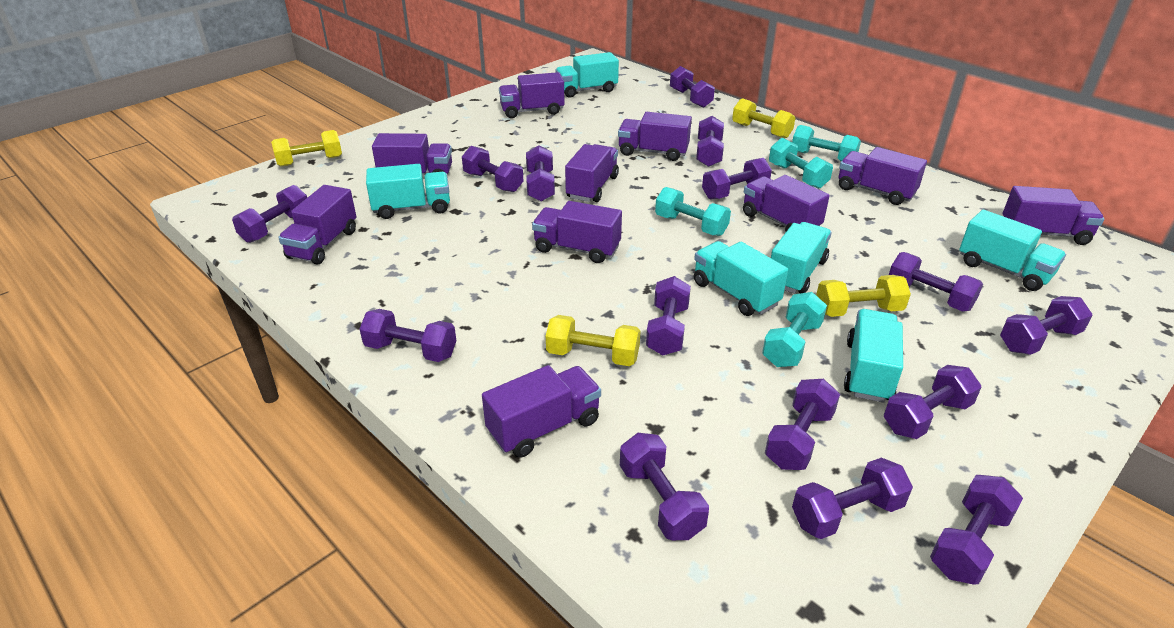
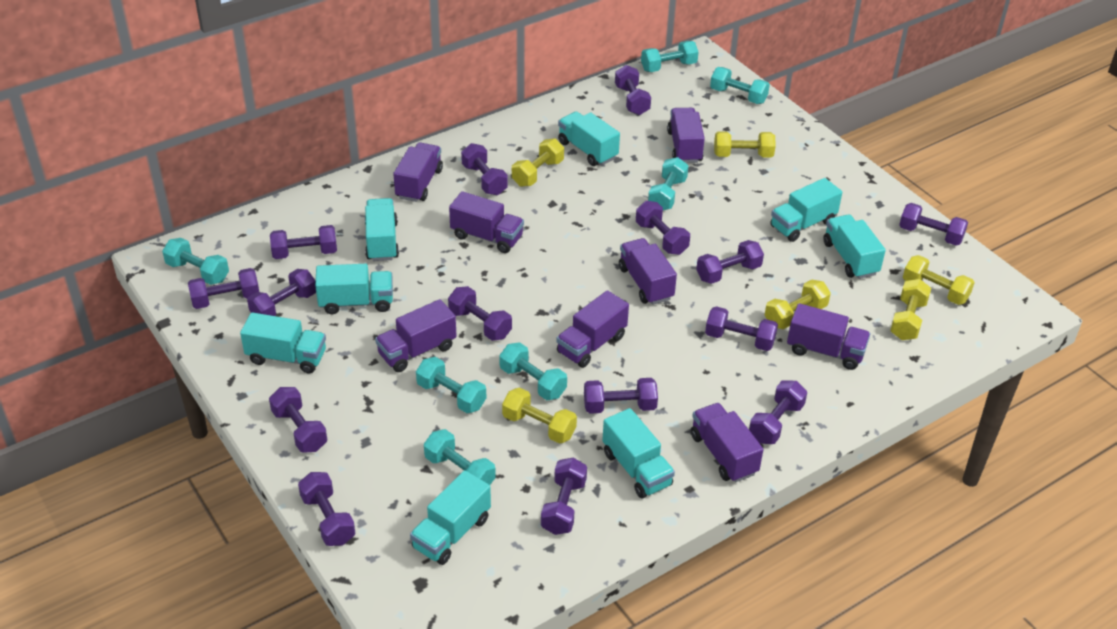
purple truck: 10 -> 8
turquoise dumbbell: 4 -> 7
turquoise truck: 6 -> 8
yellow dumbbell: 4 -> 6

